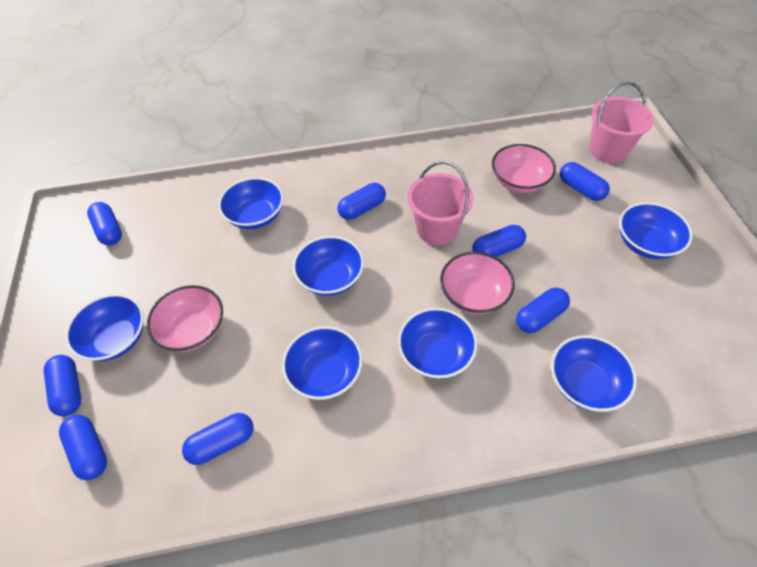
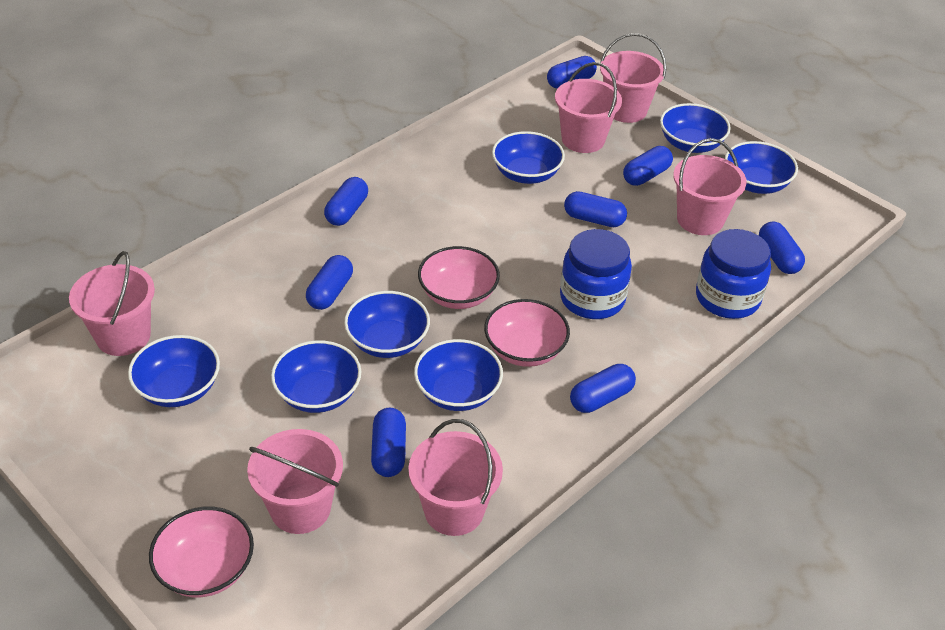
blue jar: 0 -> 2
pink bucket: 2 -> 6

